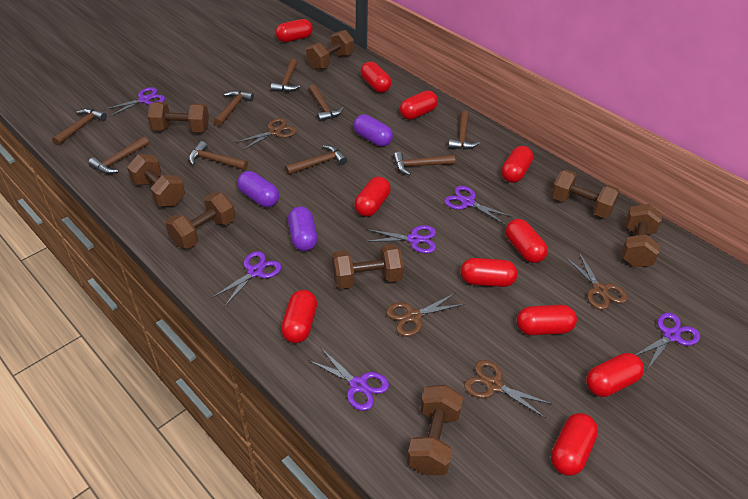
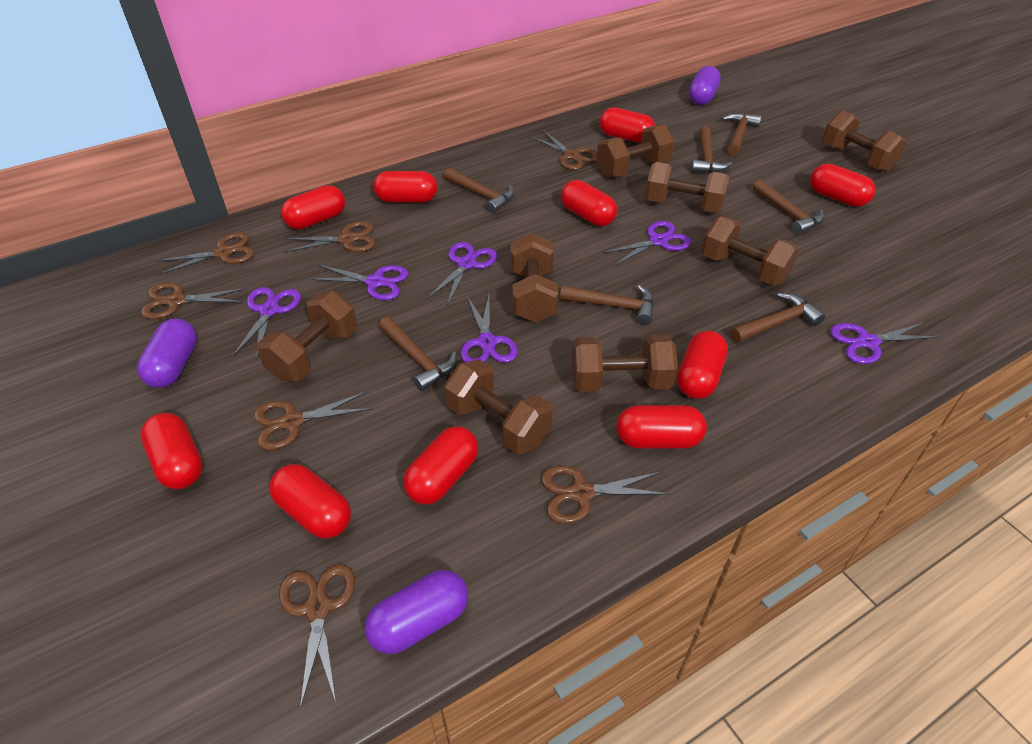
brown hammer: 9 -> 7
brown scissors: 4 -> 7
red capsule: 11 -> 10

